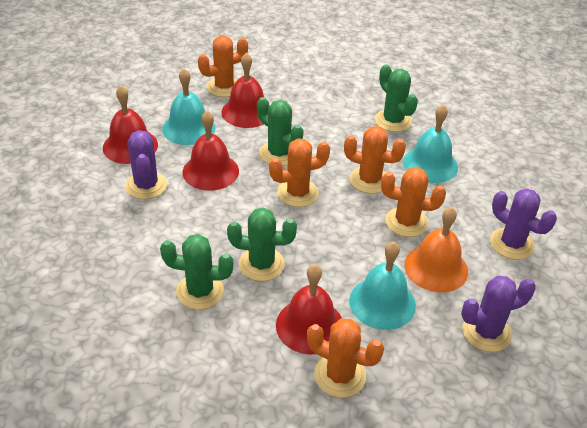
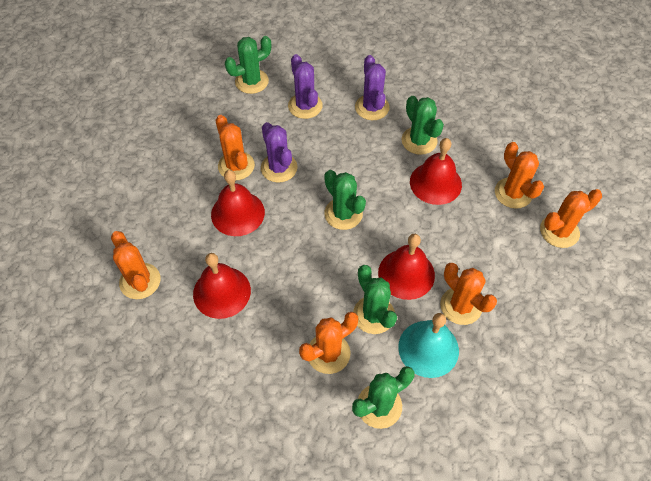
green cactus: 4 -> 5
orange bell: 1 -> 0
orange cactus: 5 -> 6
turquoise bell: 3 -> 1

